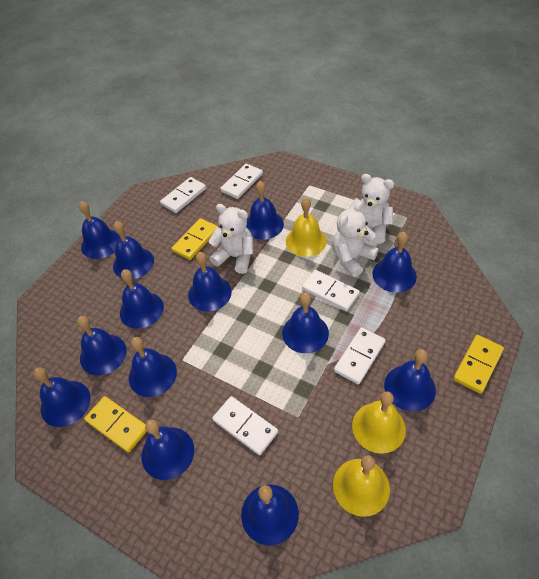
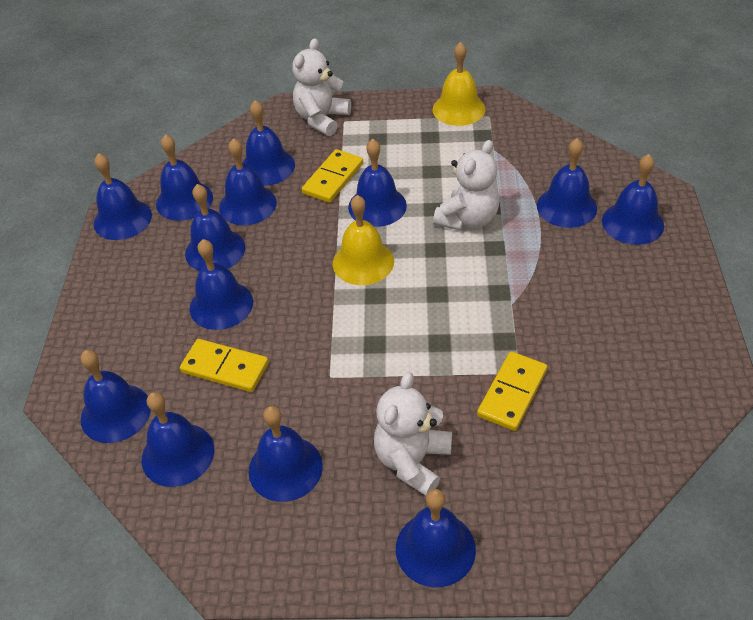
white domino: 5 -> 0
yellow bell: 3 -> 2

